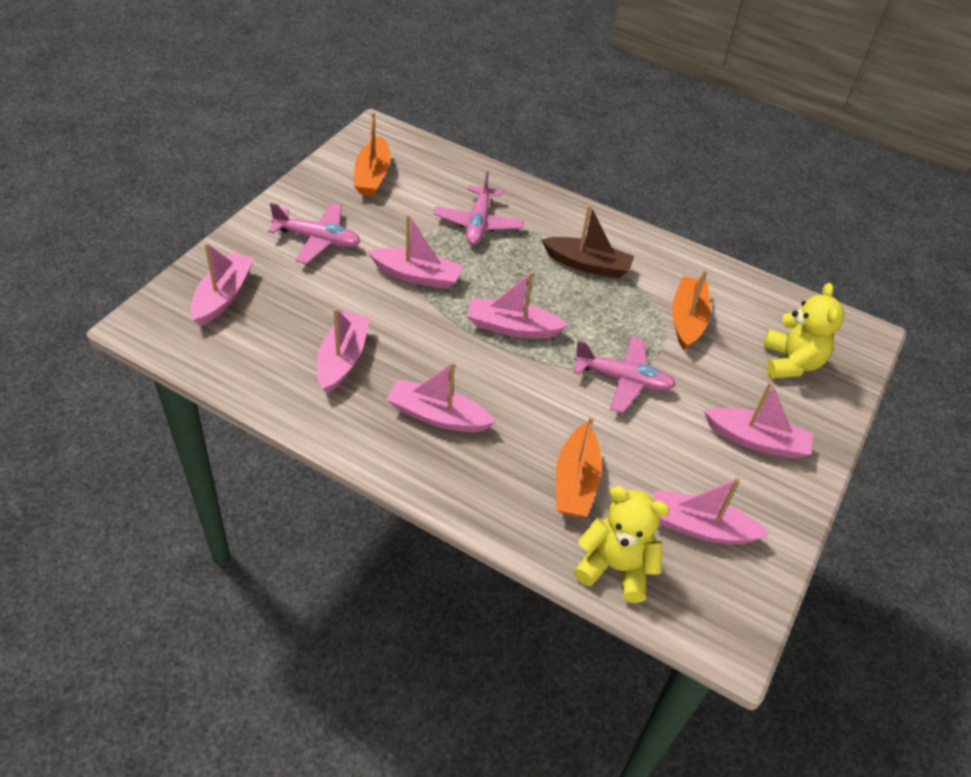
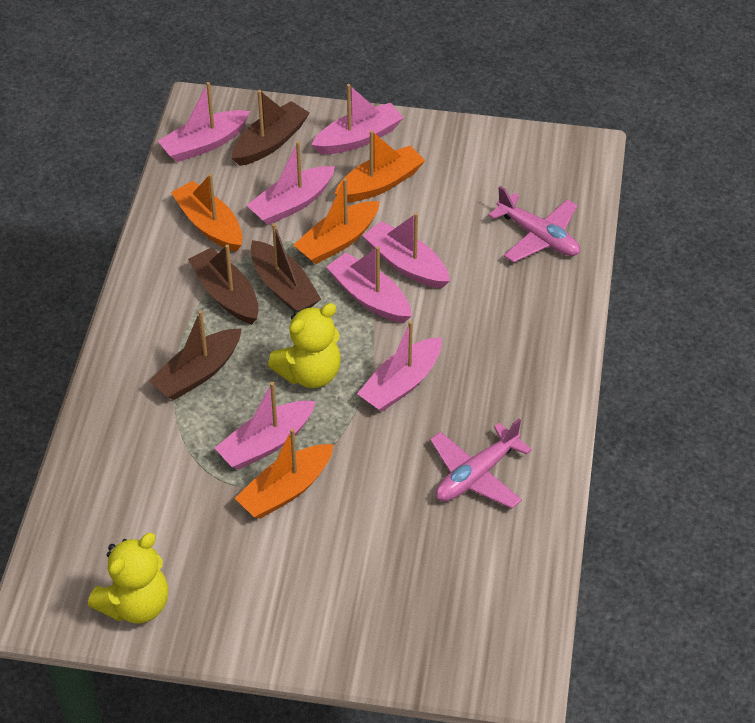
brown boat: 1 -> 4
orange boat: 3 -> 4
pink plane: 3 -> 2

